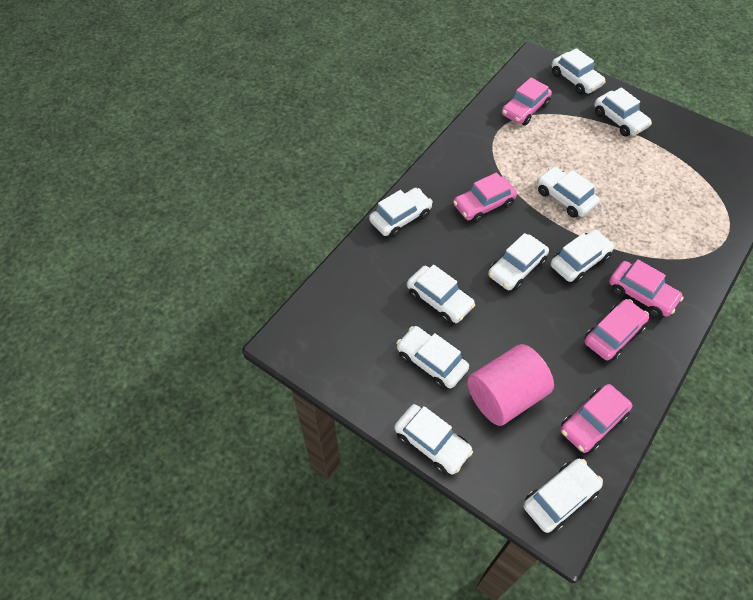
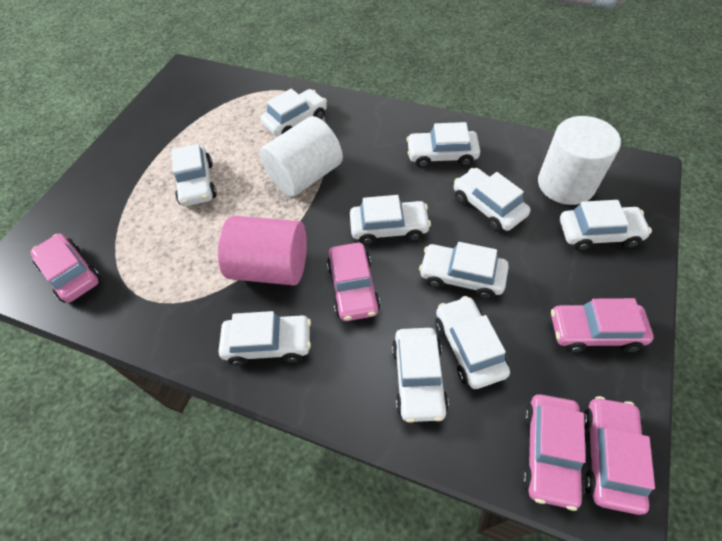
white cylinder: 0 -> 2

